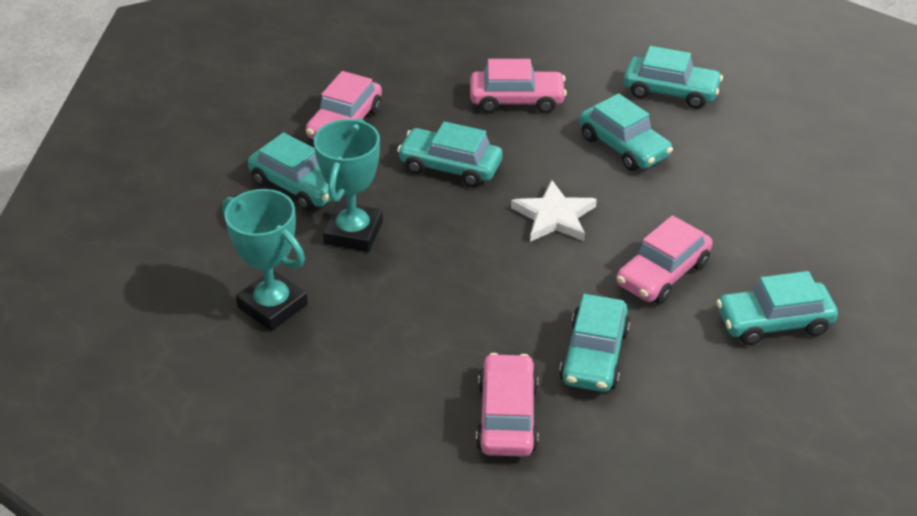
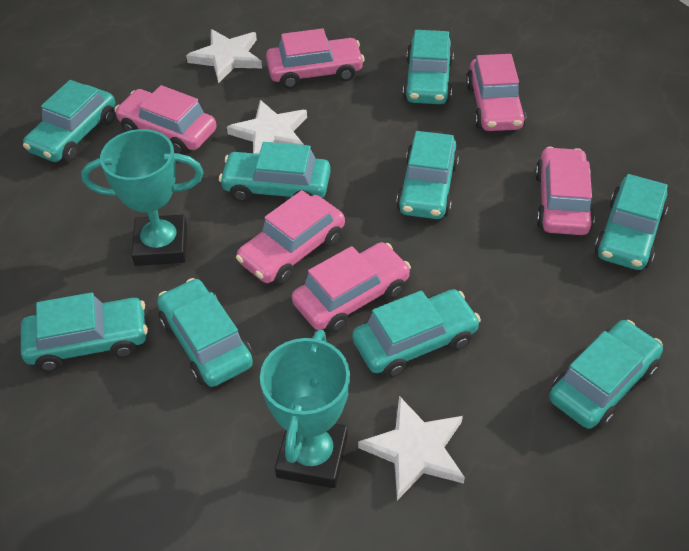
pink car: 4 -> 6
turquoise car: 6 -> 9
white star: 1 -> 3

